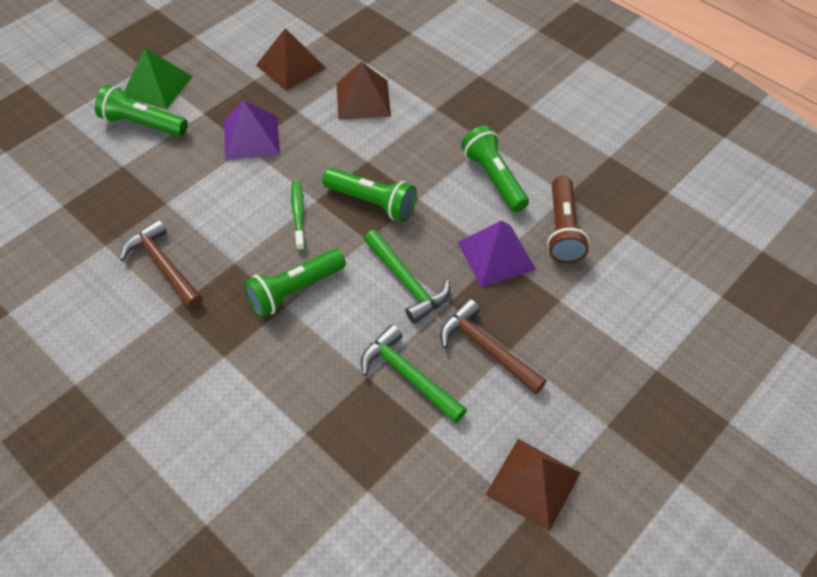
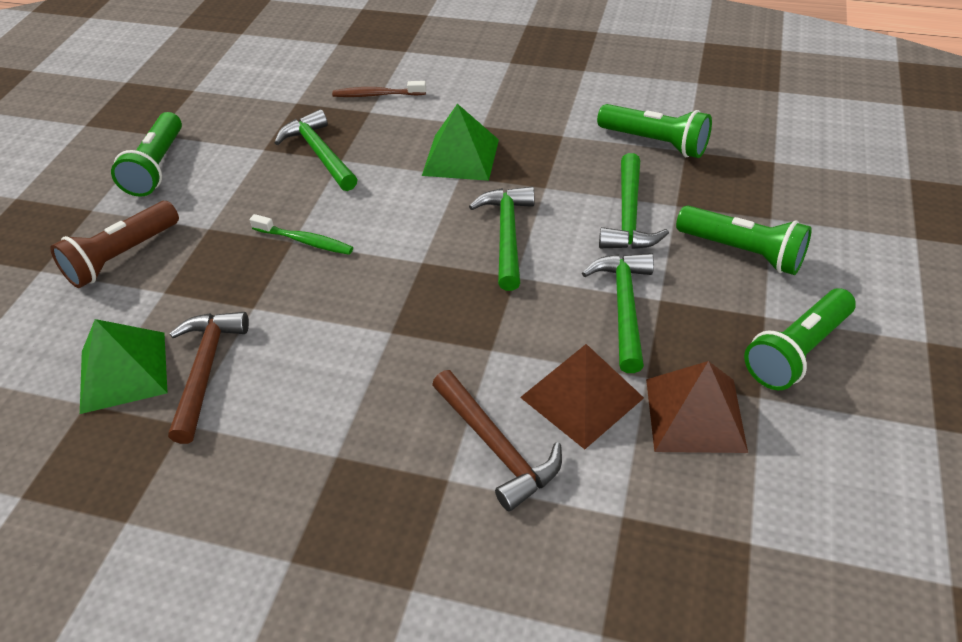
brown pyramid: 3 -> 2
brown toothbrush: 0 -> 1
green hammer: 2 -> 4
green pyramid: 1 -> 2
purple pyramid: 2 -> 0

